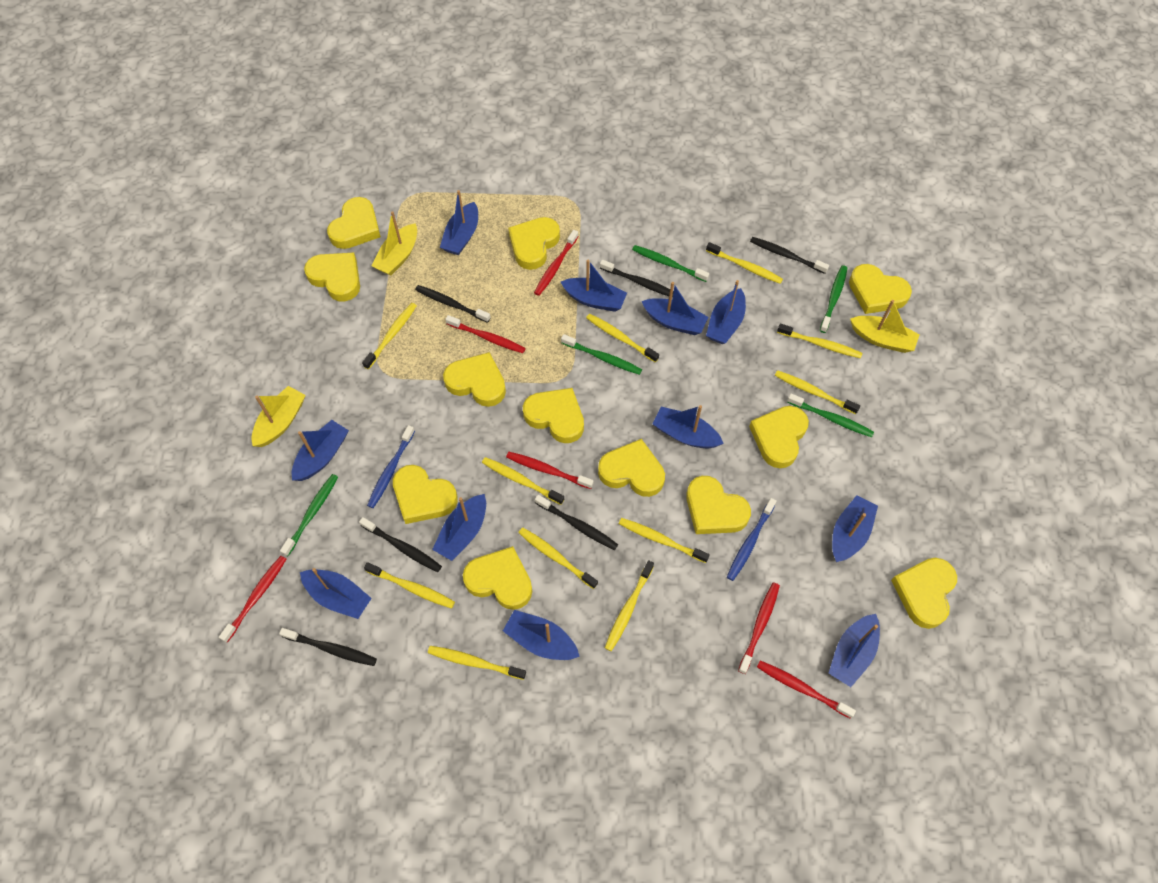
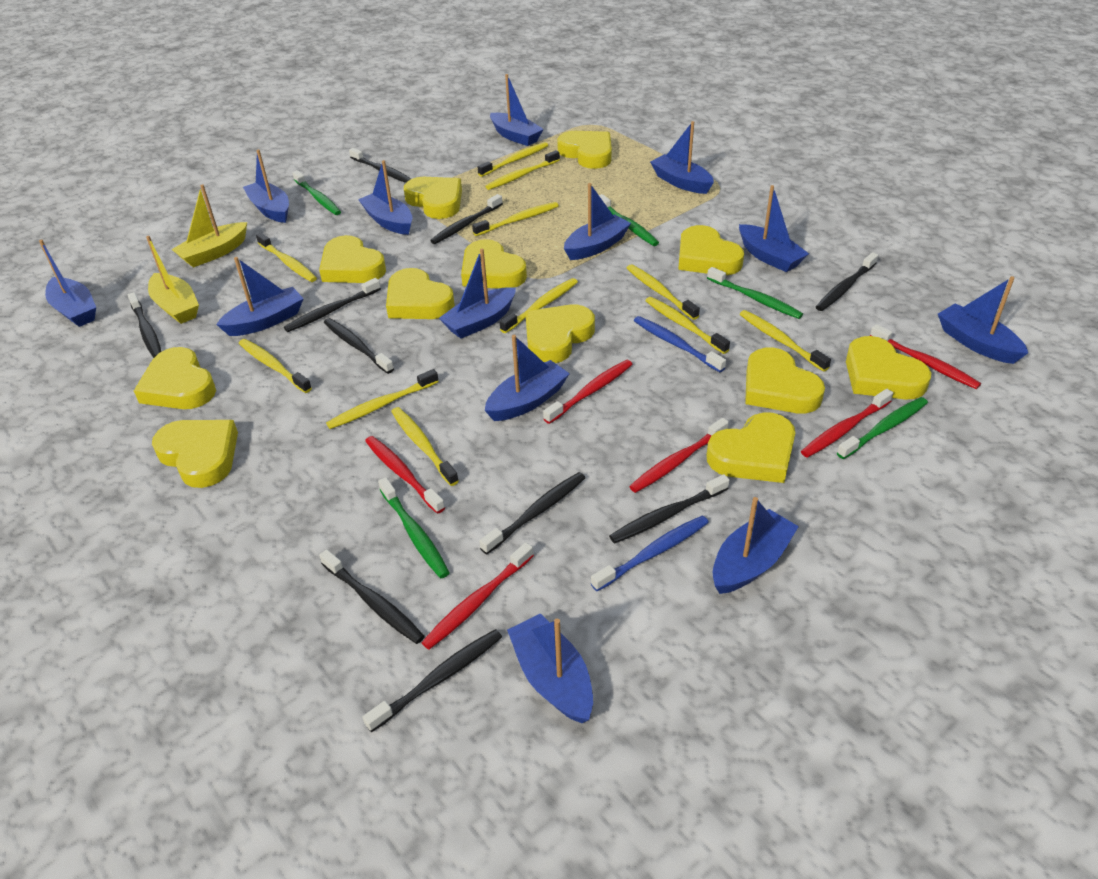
black toothbrush: 6 -> 10
blue boat: 11 -> 13
yellow boat: 3 -> 2

